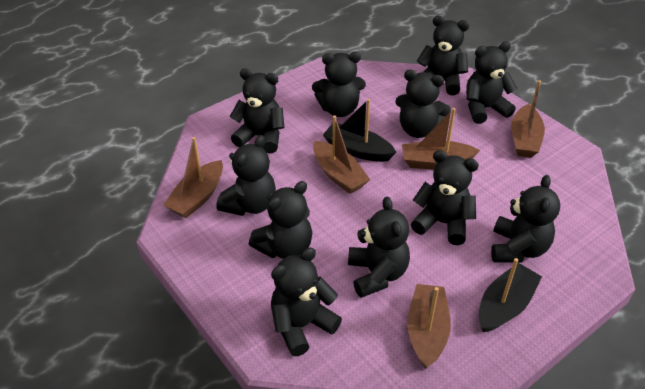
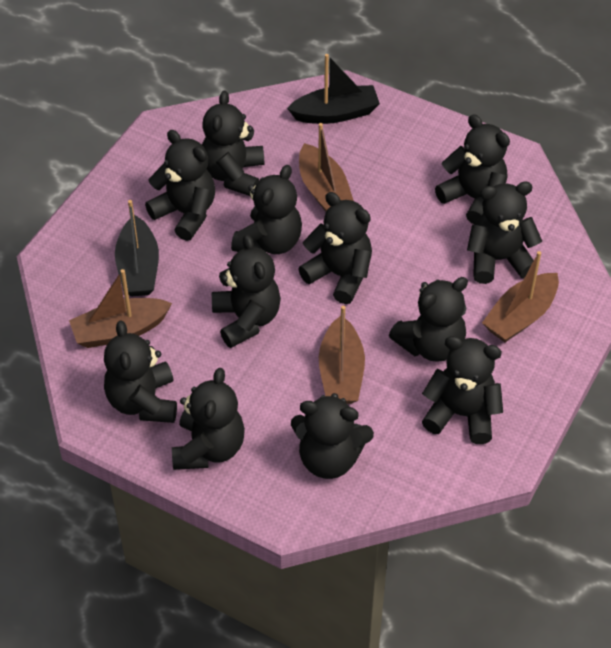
black teddy bear: 11 -> 12
brown boat: 5 -> 4

